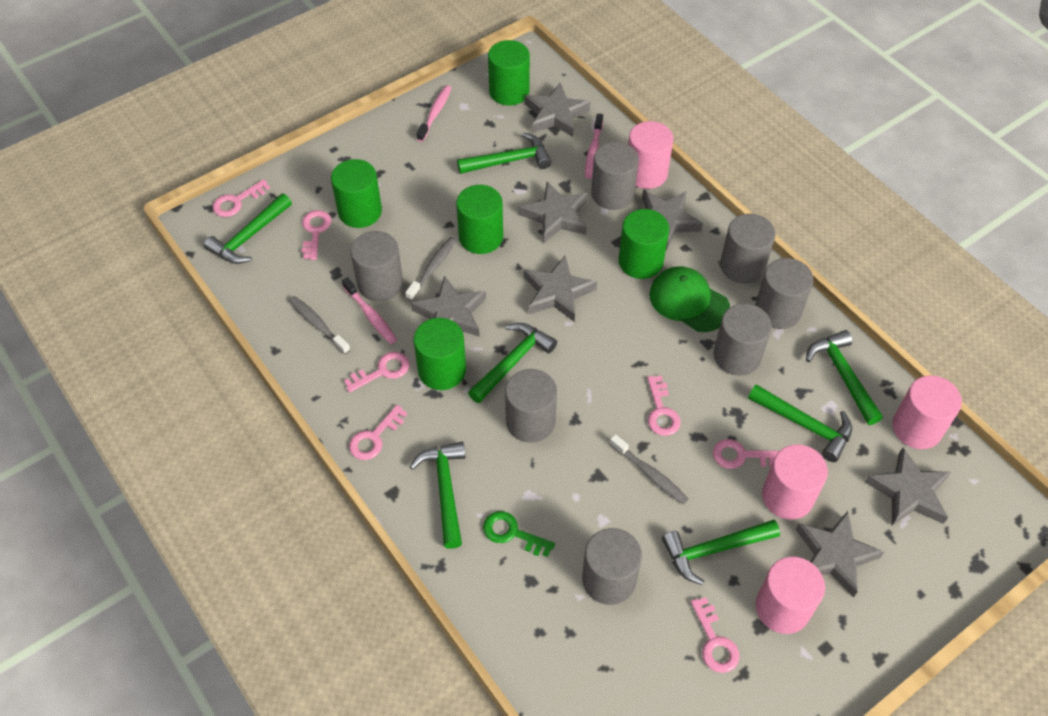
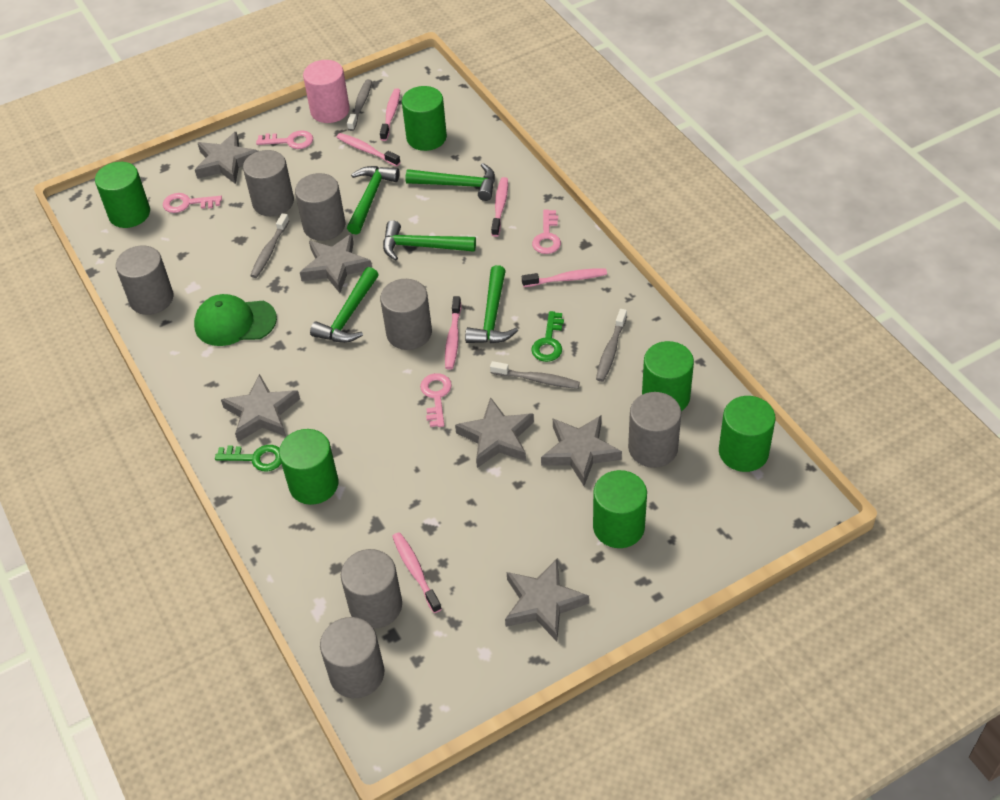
green cylinder: 5 -> 6
green hammer: 7 -> 5
green key: 1 -> 2
grey star: 7 -> 6
grey toothbrush: 3 -> 4
pink cylinder: 4 -> 1
pink key: 7 -> 4
pink toothbrush: 3 -> 6

